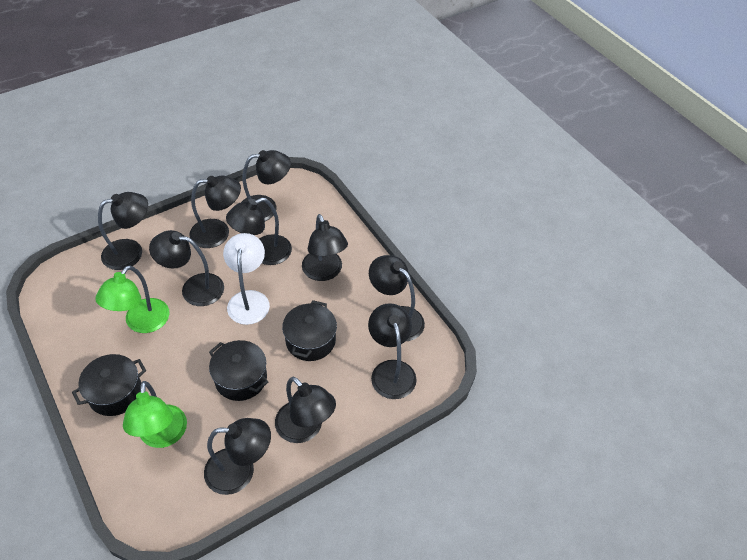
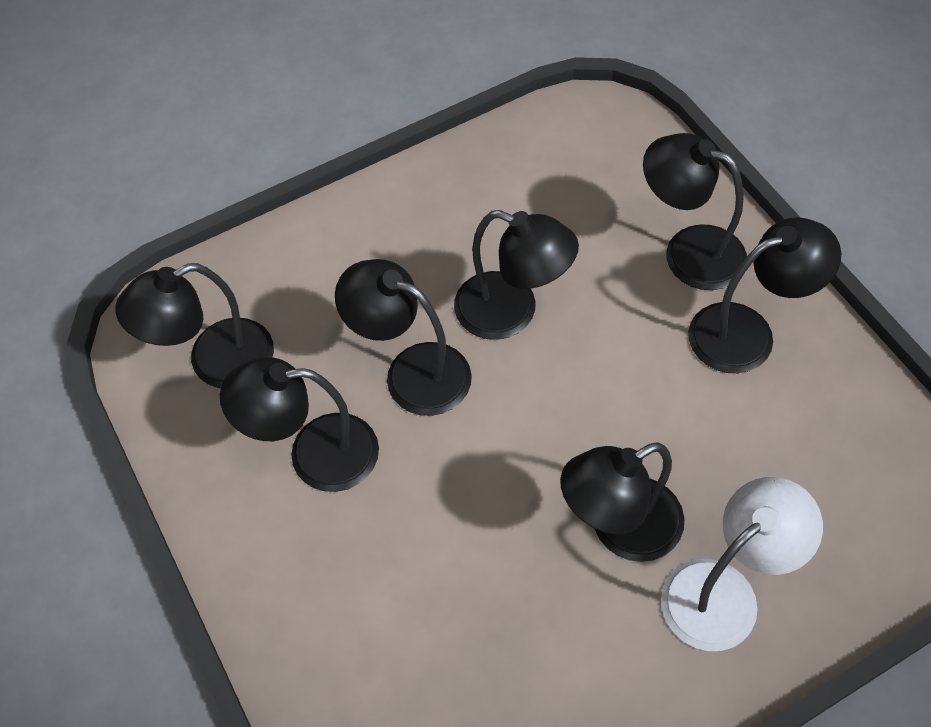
black lamp: 10 -> 7
black pot: 3 -> 0
green lamp: 2 -> 0

